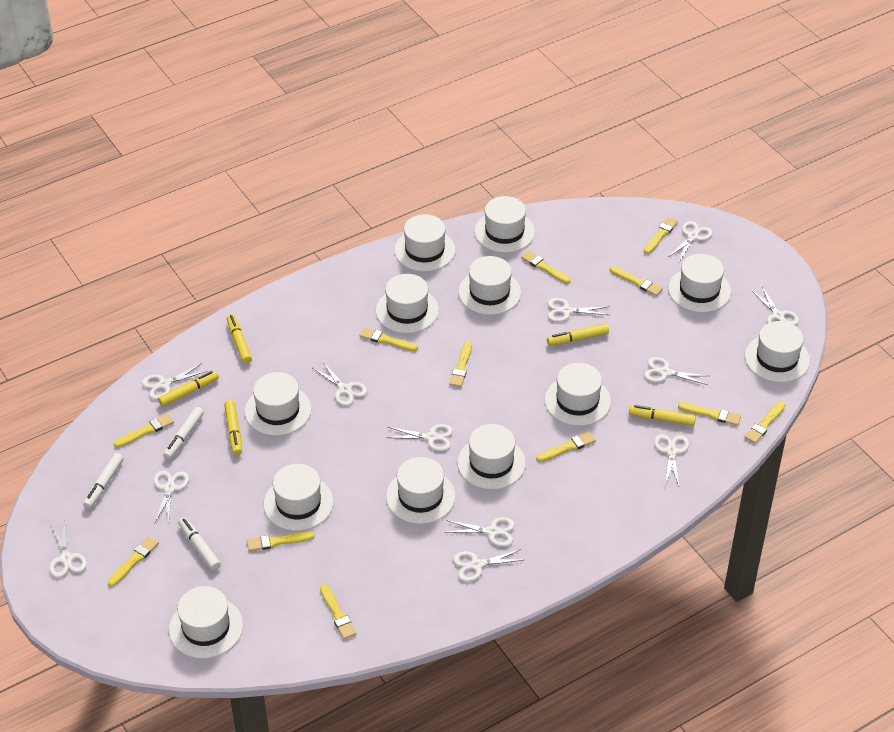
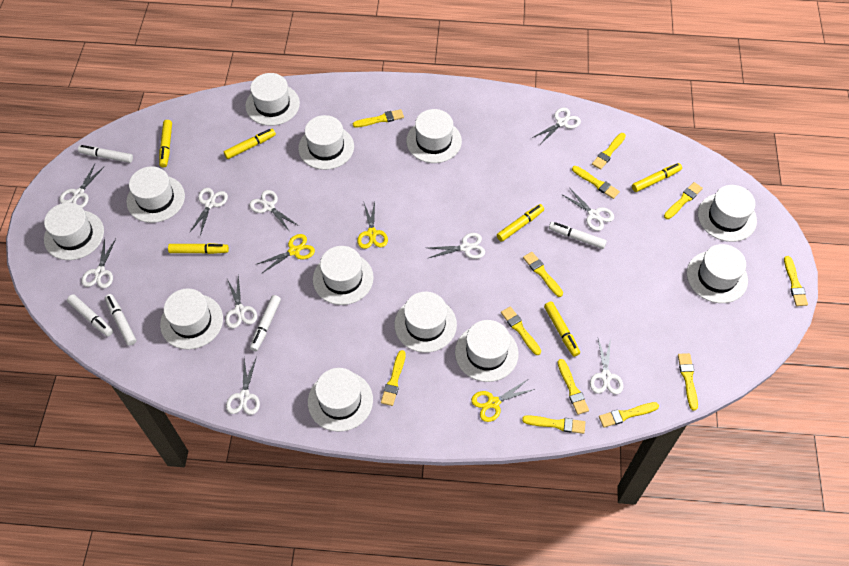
white marker: 3 -> 5
white scissors: 12 -> 10
yellow marker: 5 -> 6
yellow scissors: 0 -> 3

